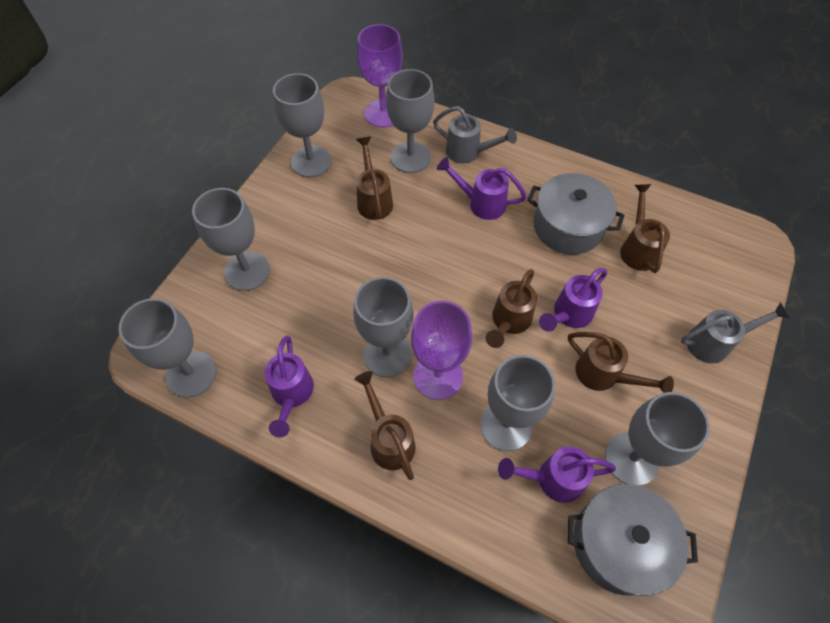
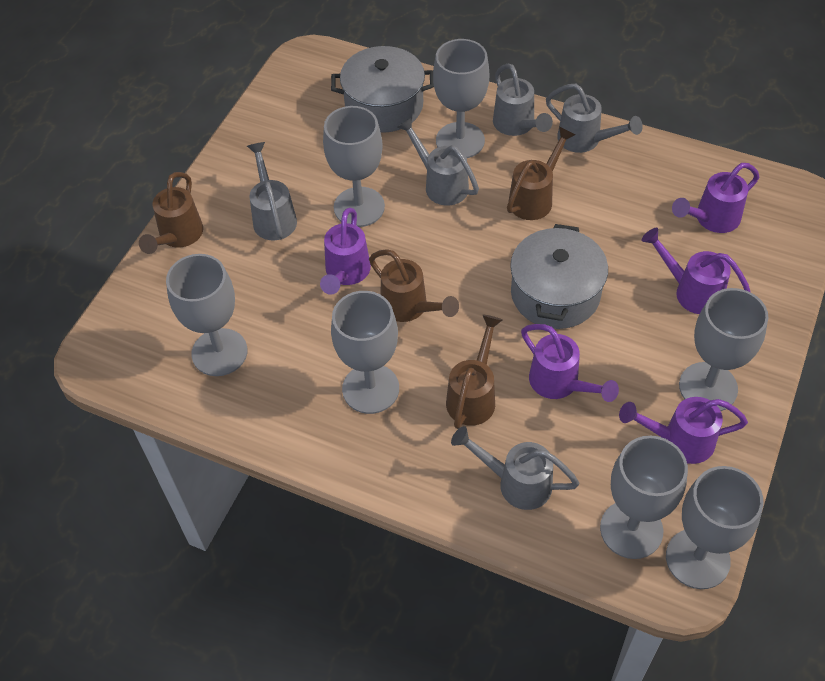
brown watering can: 5 -> 4
grey watering can: 2 -> 5
purple goblet: 2 -> 0
purple watering can: 4 -> 5

